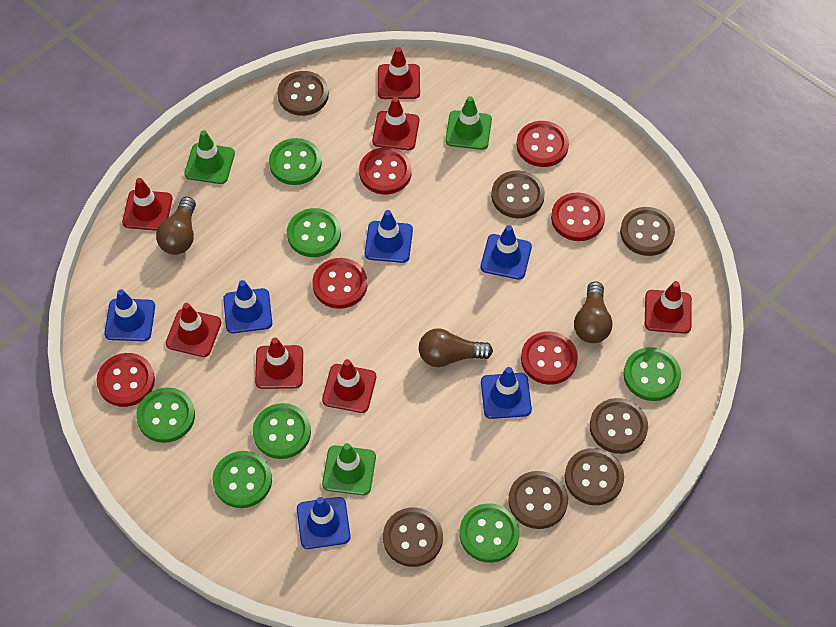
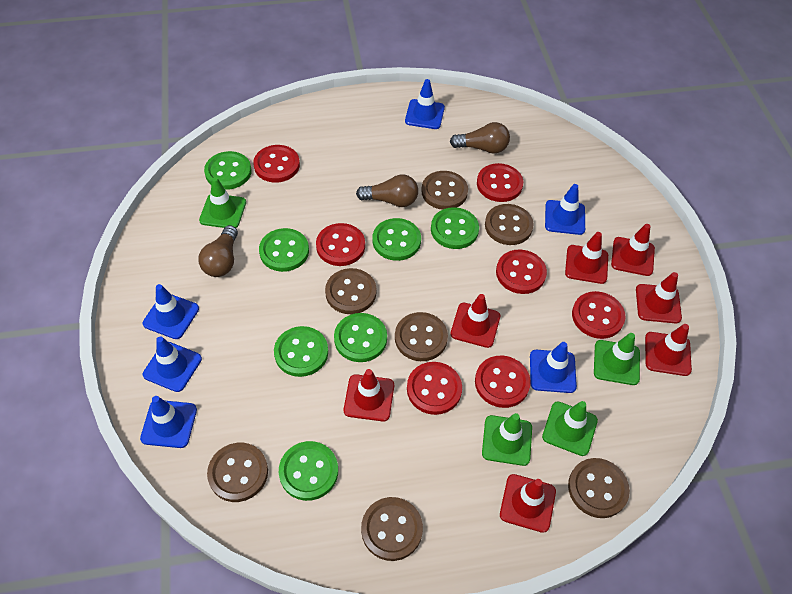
green traffic cone: 3 -> 4
red button: 6 -> 7

